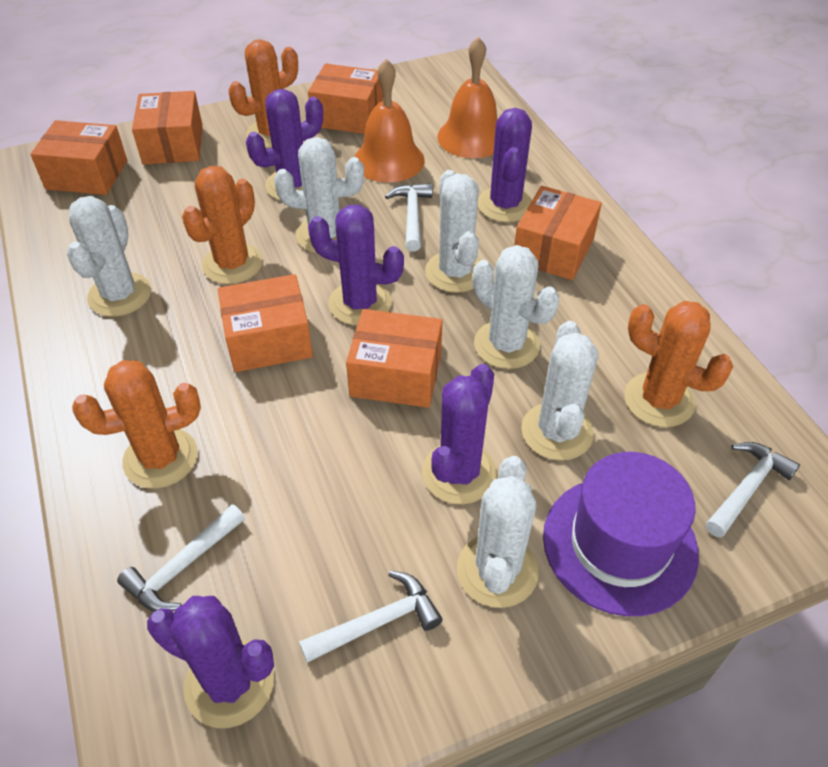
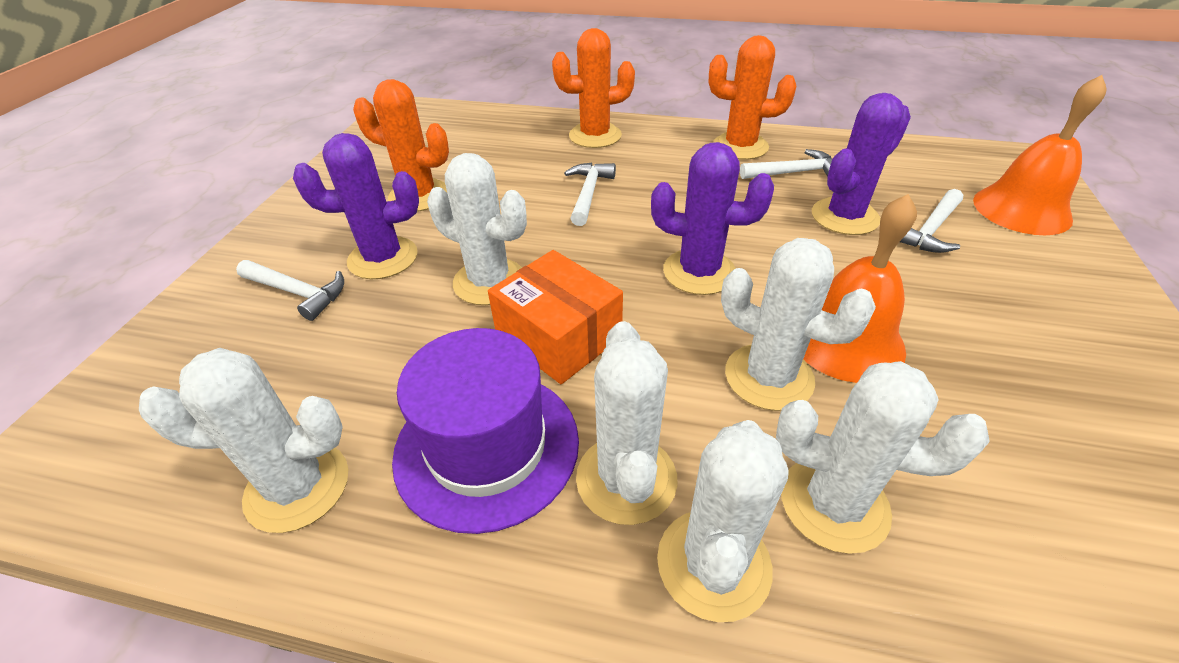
orange box: 6 -> 1
orange cactus: 4 -> 3
purple cactus: 5 -> 3

